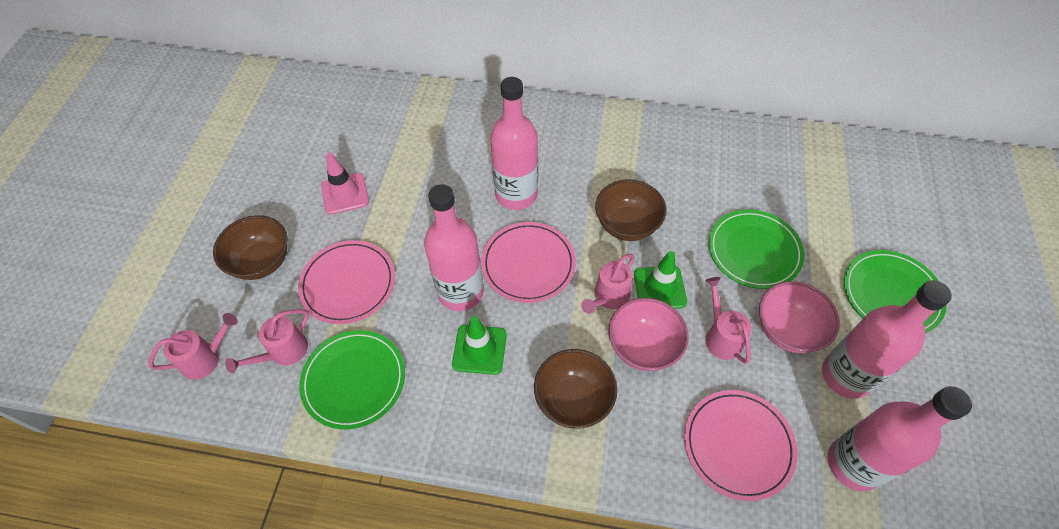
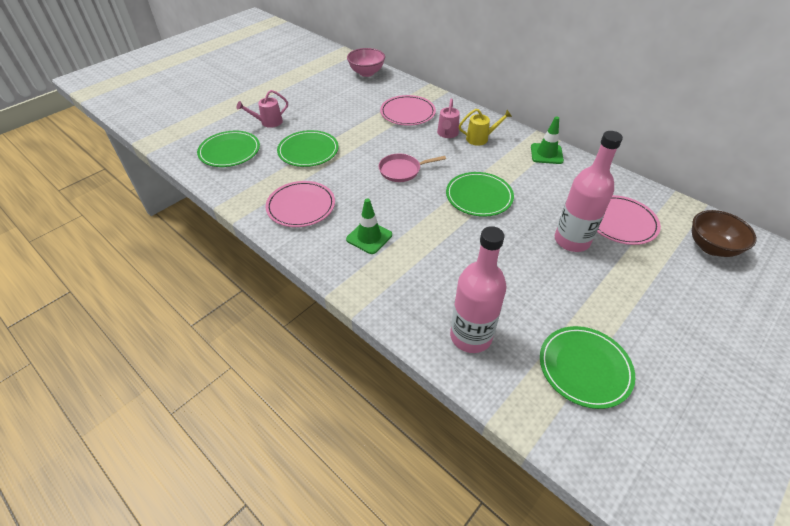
brown bowl: 3 -> 1
green plate: 3 -> 4
pink bottle: 4 -> 2
pink bowl: 2 -> 1
pink pan: 0 -> 1
pink traffic cone: 1 -> 0
pink watering can: 4 -> 2
yellow watering can: 0 -> 1

